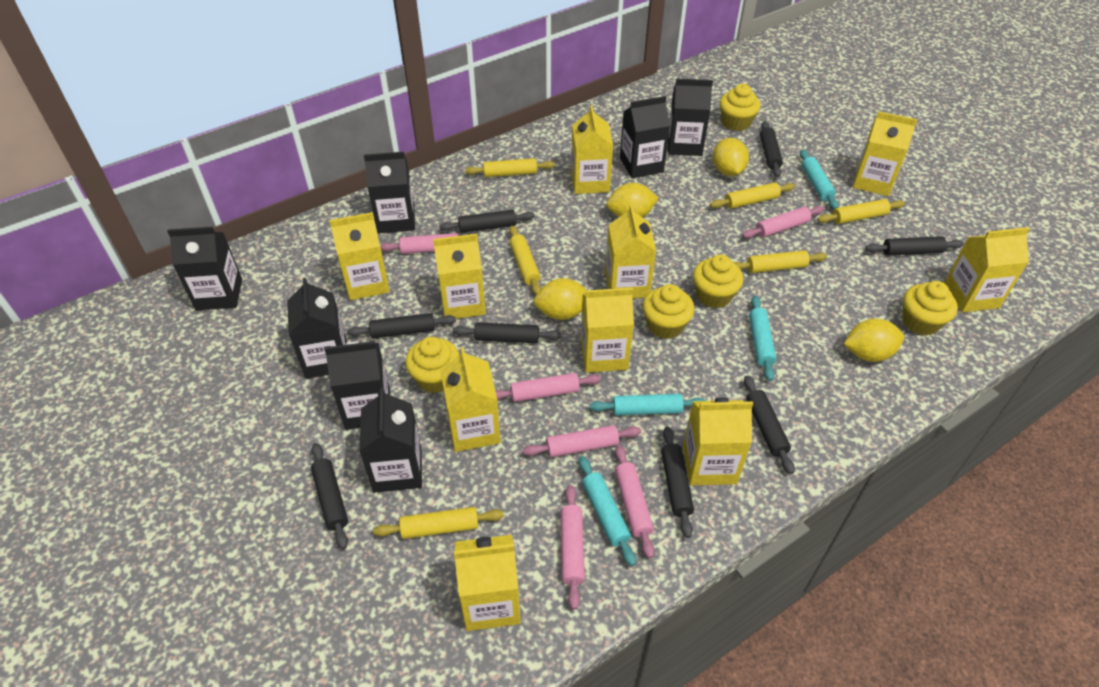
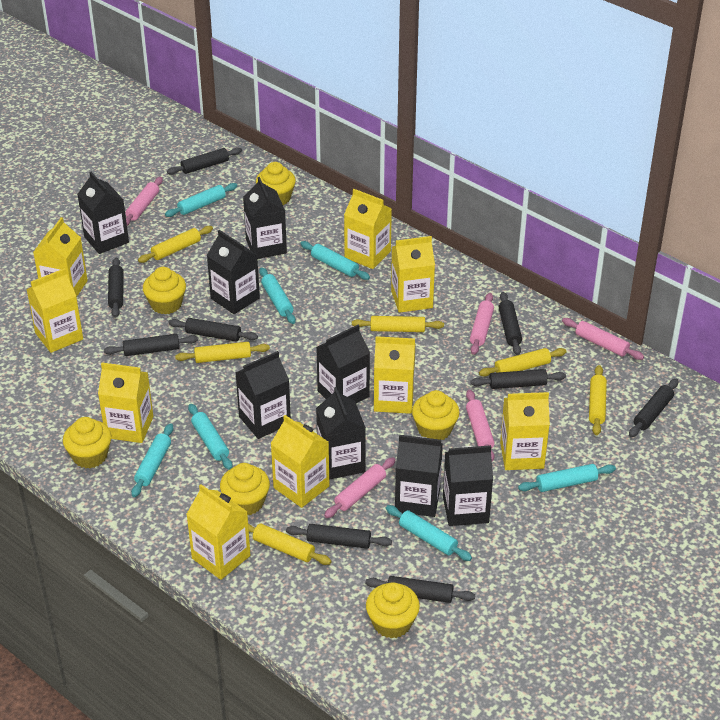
black carton: 7 -> 8
black rolling pin: 8 -> 9
pink rolling pin: 6 -> 5
turquoise rolling pin: 4 -> 7
yellow carton: 10 -> 9
yellow cupcake: 5 -> 6
yellow lemon: 4 -> 0

